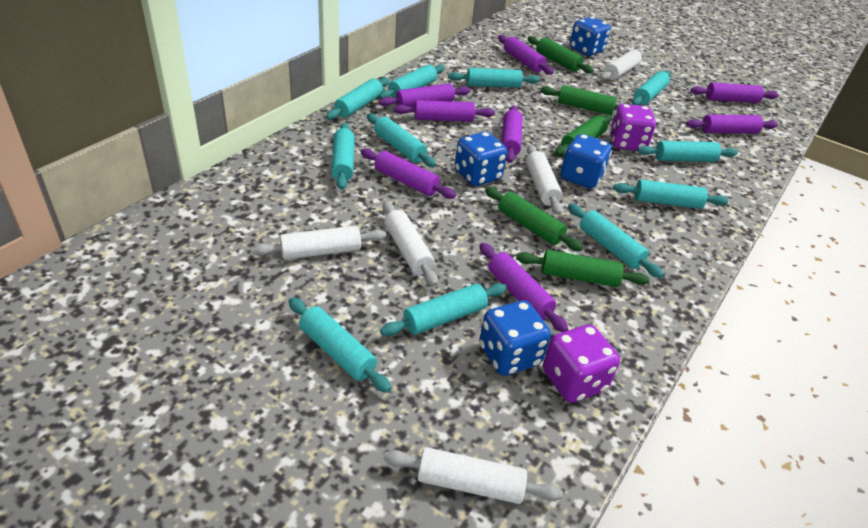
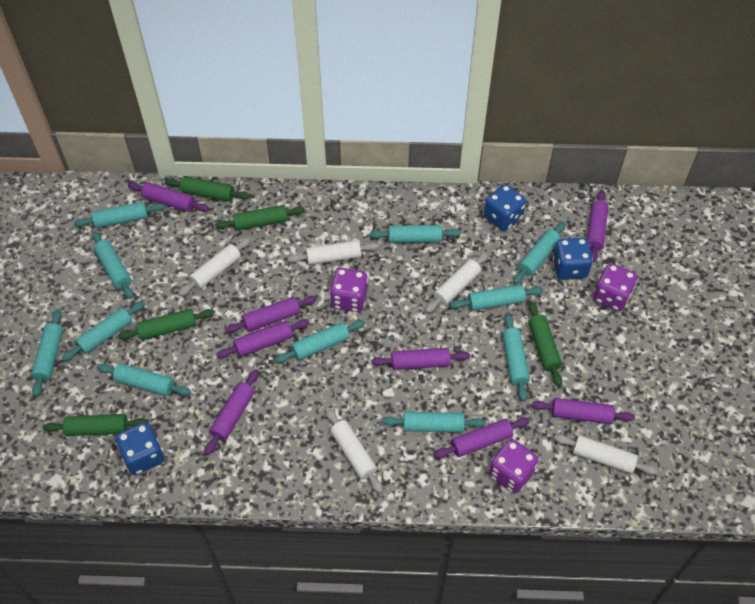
blue dice: 4 -> 3
purple dice: 2 -> 3

